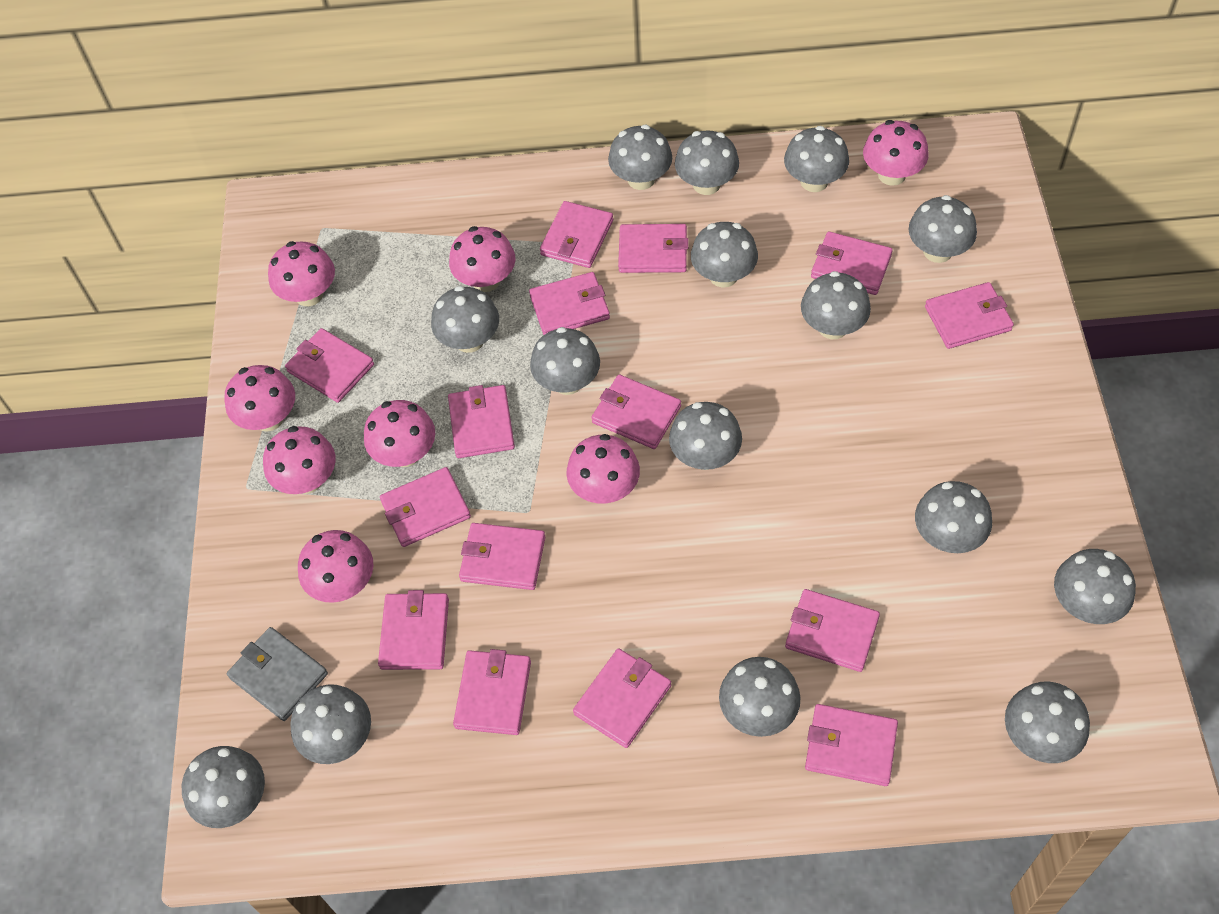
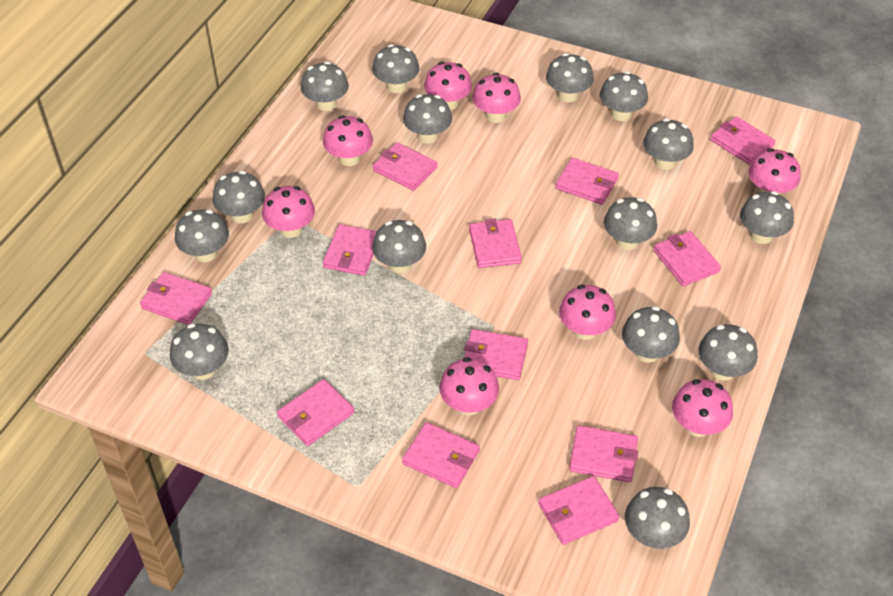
grey wallet: 1 -> 0
pink wallet: 15 -> 12

